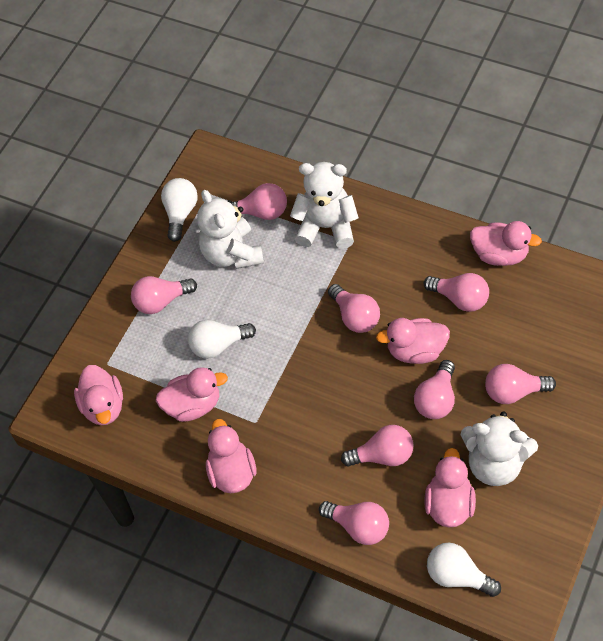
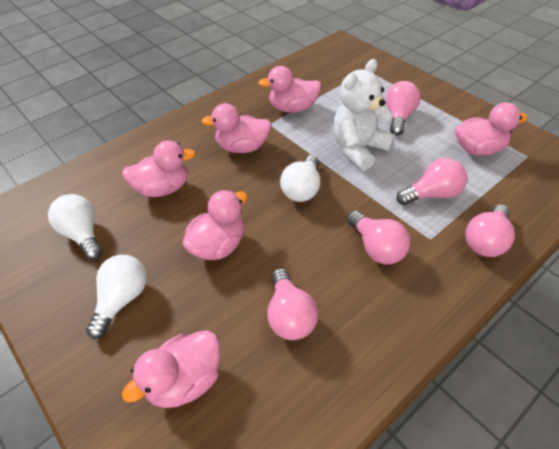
pink light bulb: 8 -> 5
white teddy bear: 3 -> 1

